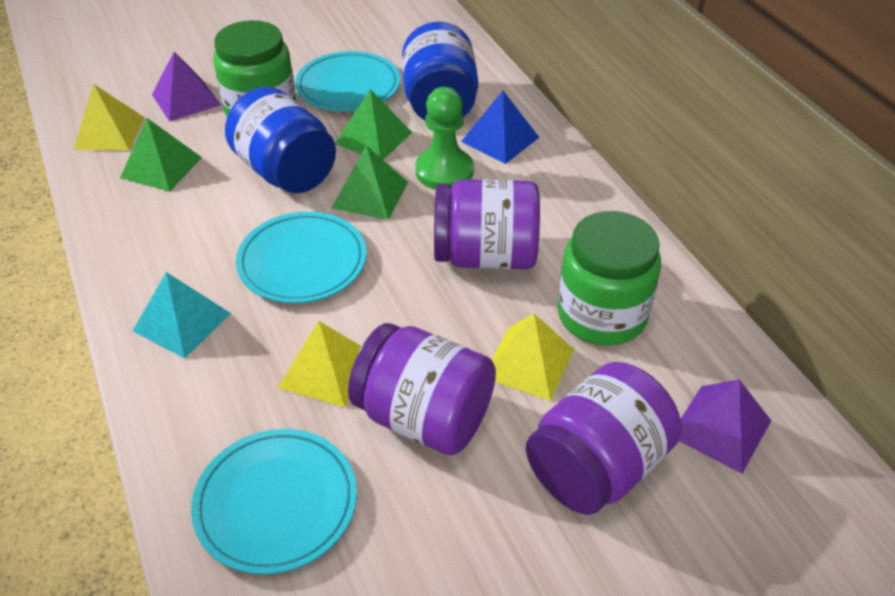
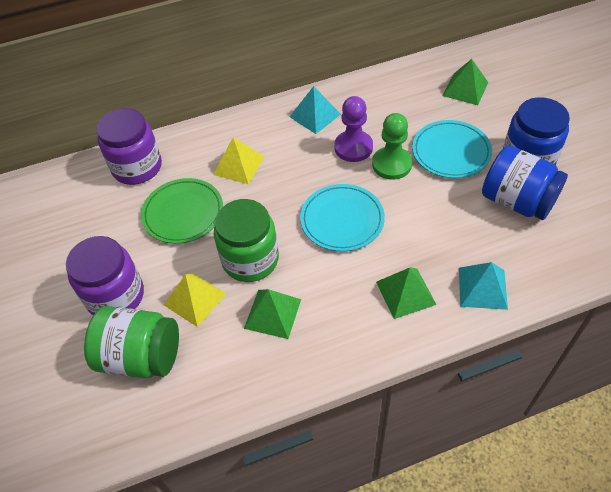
blue pyramid: 1 -> 0
green plate: 0 -> 1
purple jar: 3 -> 2
purple pawn: 0 -> 1
purple pyramid: 2 -> 0
turquoise plate: 3 -> 2
turquoise pyramid: 1 -> 2
yellow pyramid: 3 -> 2

